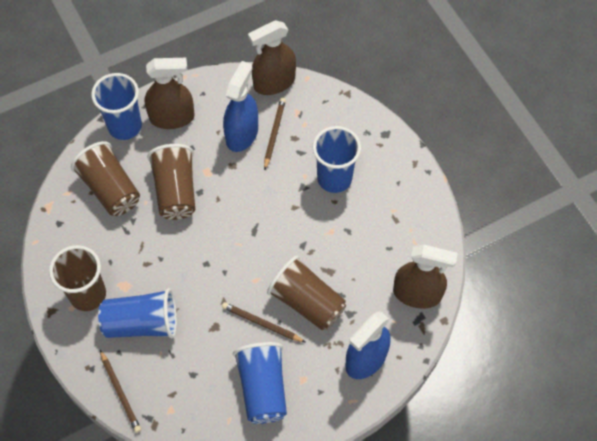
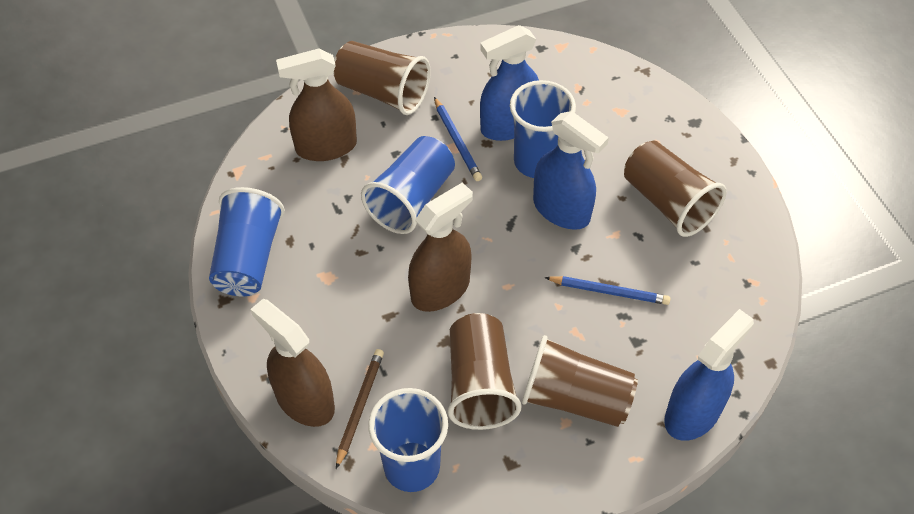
blue pencil: 0 -> 2
blue spray bottle: 2 -> 3
brown pencil: 3 -> 1

